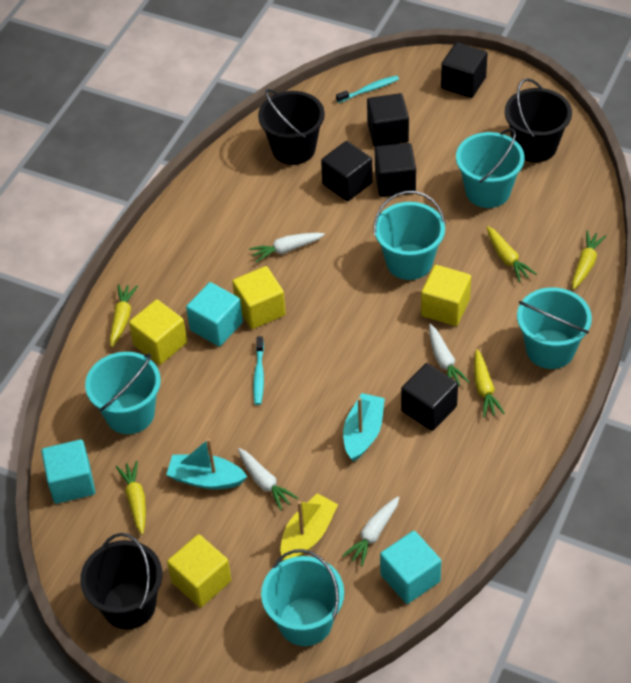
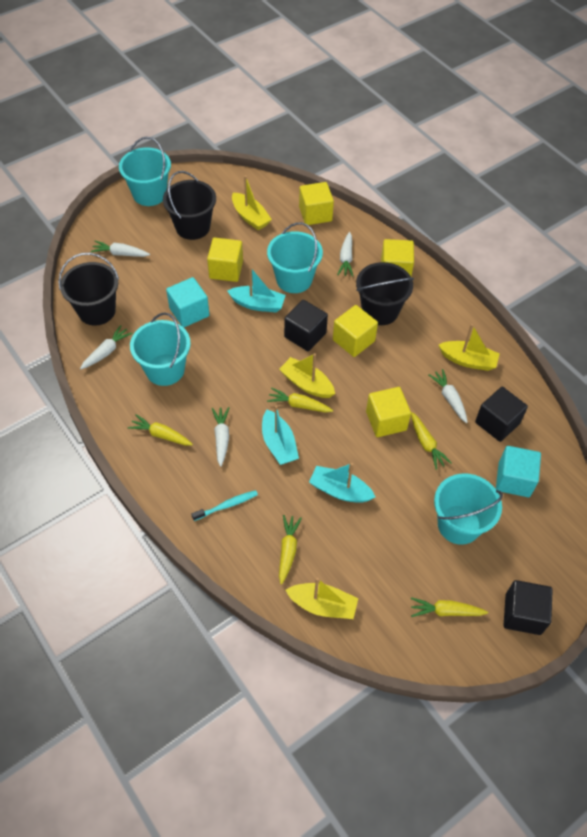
black cube: 5 -> 3
turquoise boat: 2 -> 3
turquoise bucket: 5 -> 4
turquoise cube: 3 -> 2
turquoise toothbrush: 2 -> 1
white carrot: 4 -> 5
yellow boat: 1 -> 4
yellow cube: 4 -> 5

